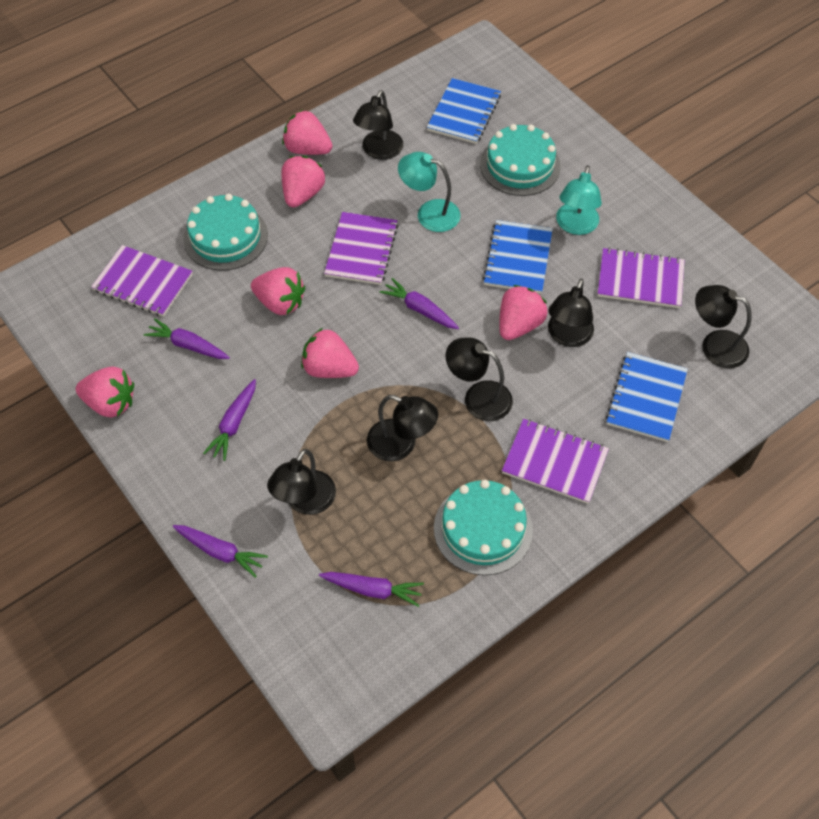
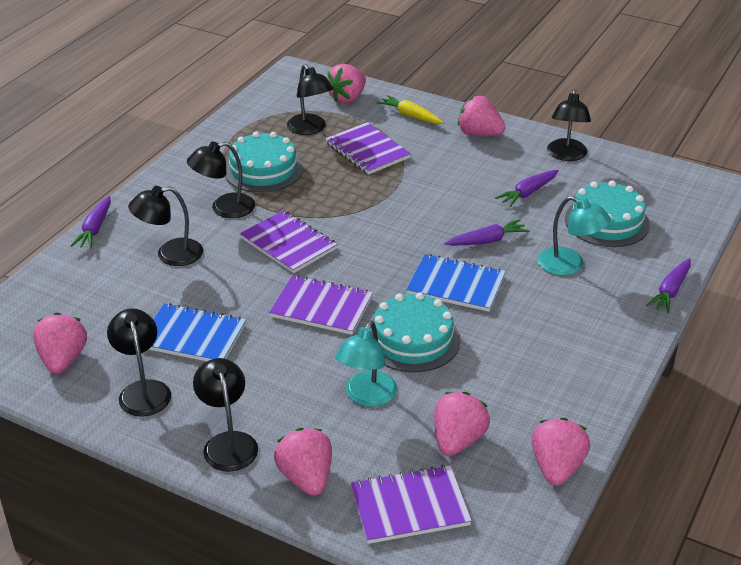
blue notebook: 3 -> 2
purple carrot: 5 -> 4
yellow carrot: 0 -> 1

